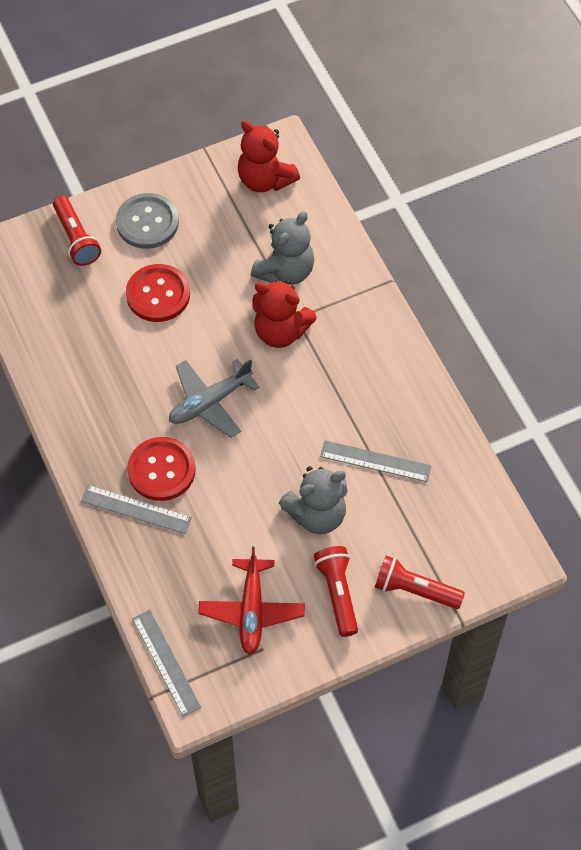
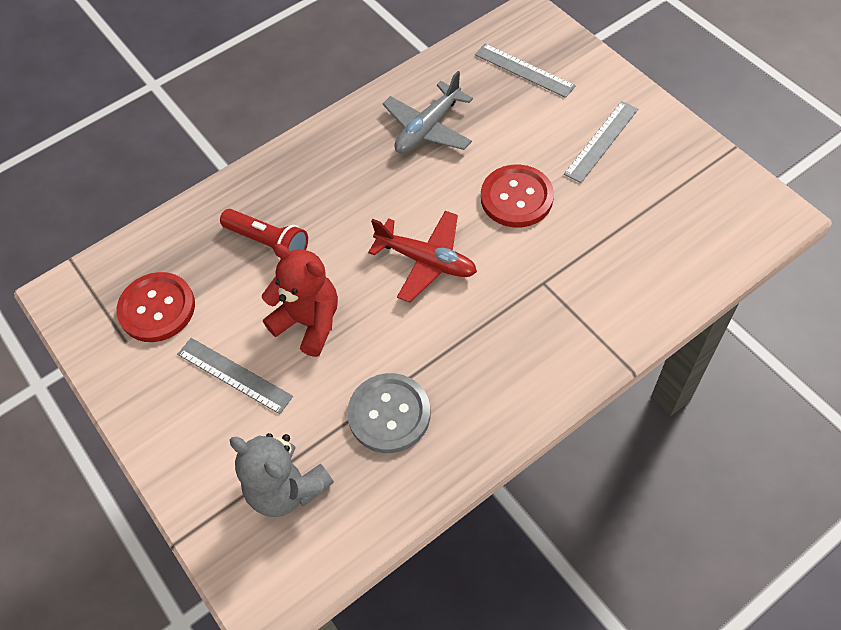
grey teddy bear: 2 -> 1
red flashlight: 3 -> 1
red teddy bear: 2 -> 1

